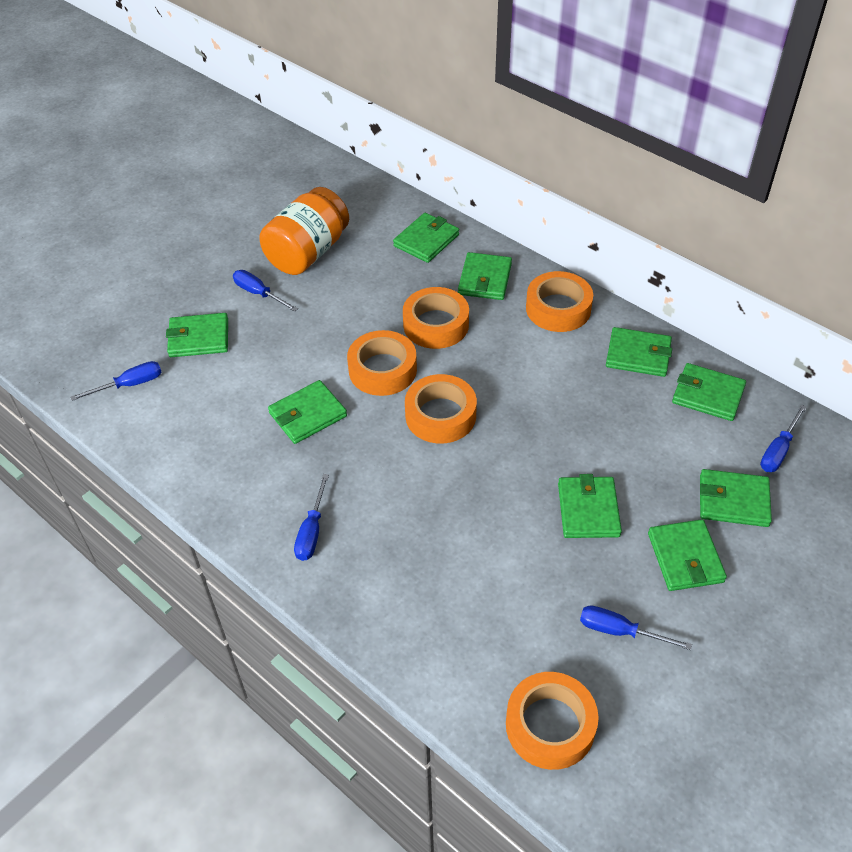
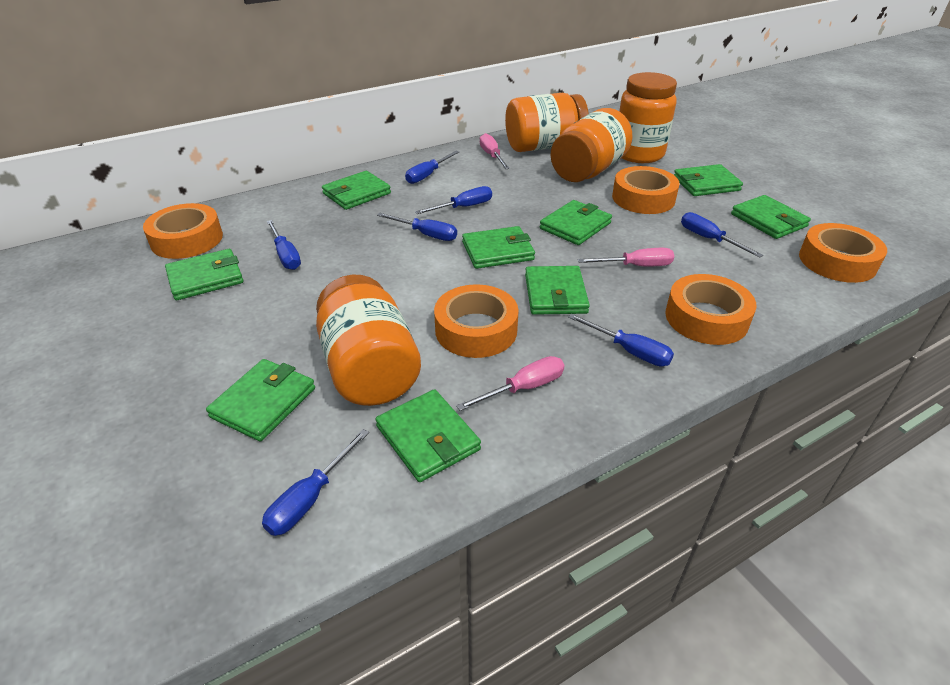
blue screwdriver: 5 -> 7
orange jar: 1 -> 4
pink screwdriver: 0 -> 3

